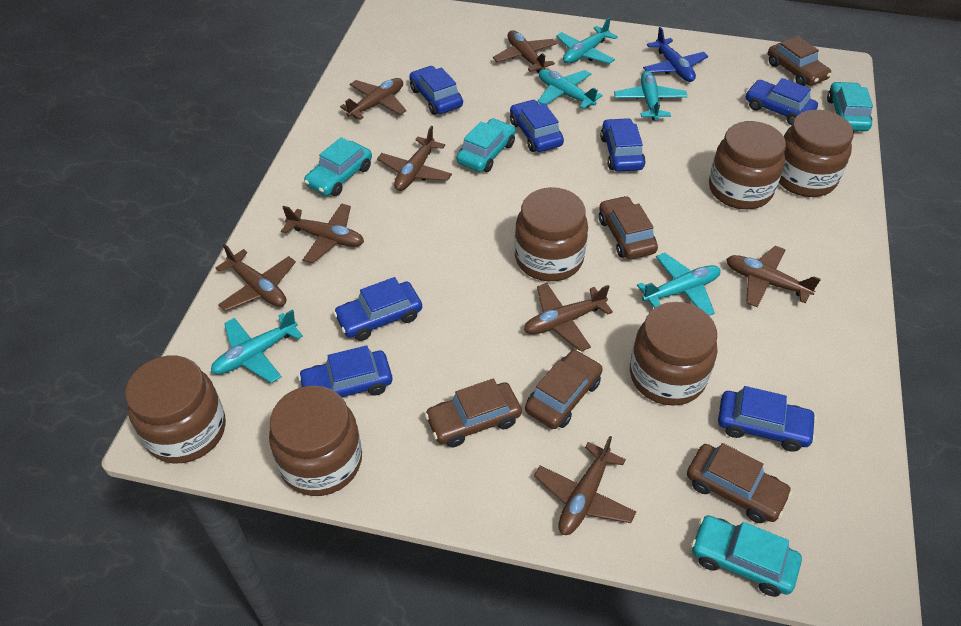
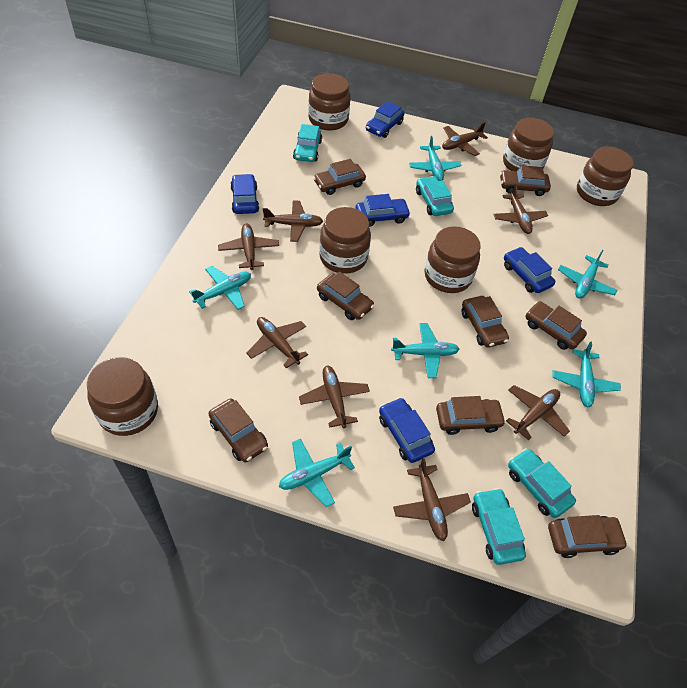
blue car: 7 -> 5
blue plane: 1 -> 0
brown car: 5 -> 8
turquoise plane: 5 -> 6

